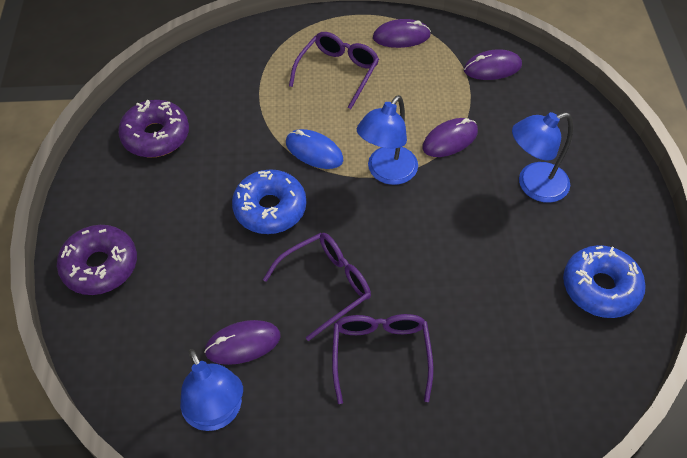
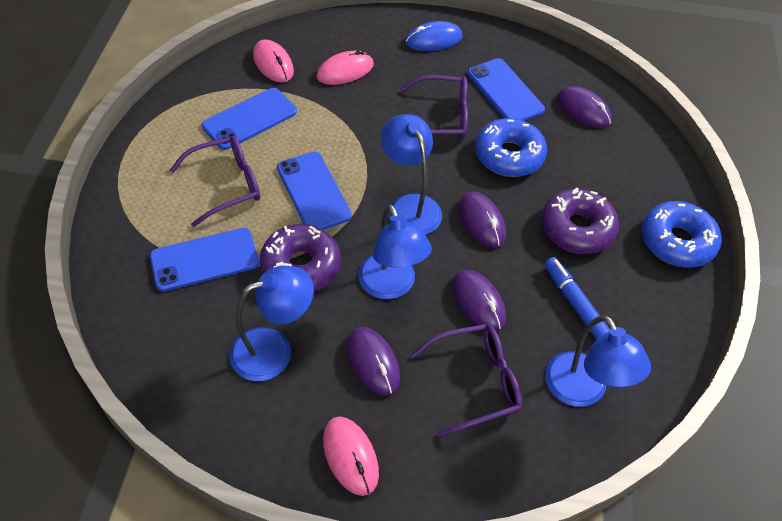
blue lamp: 3 -> 4
blue marker: 0 -> 1
blue phone: 0 -> 4
pink mouse: 0 -> 3

